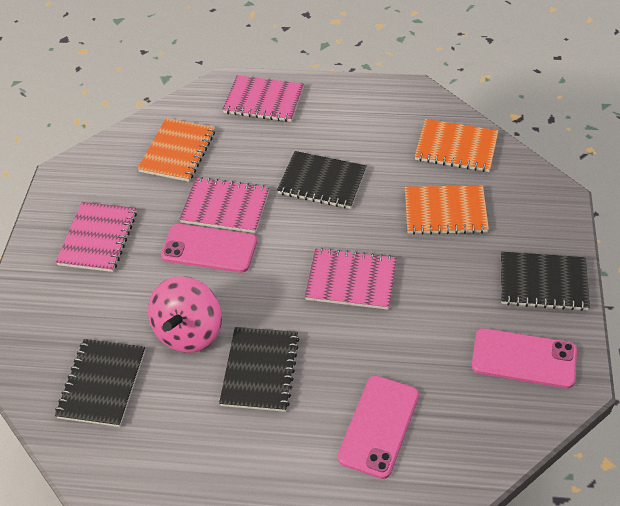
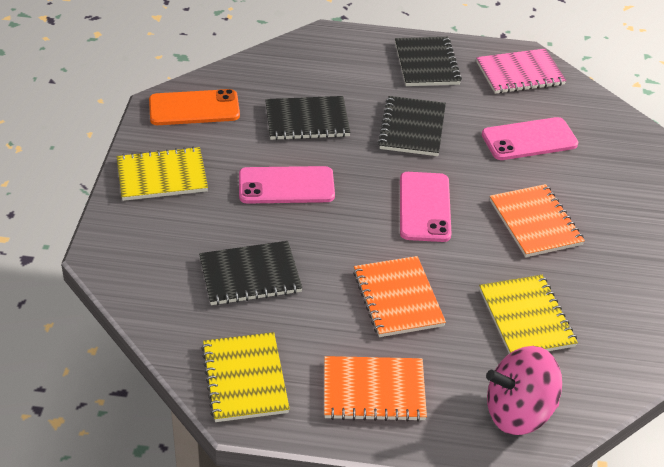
orange phone: 0 -> 1
pink notebook: 4 -> 1
yellow notebook: 0 -> 3

